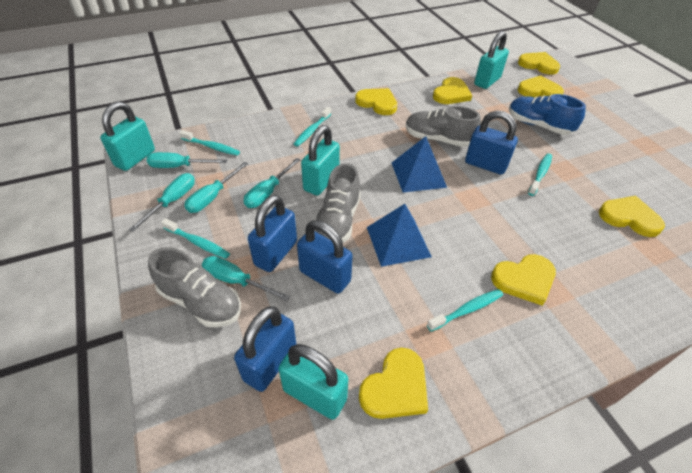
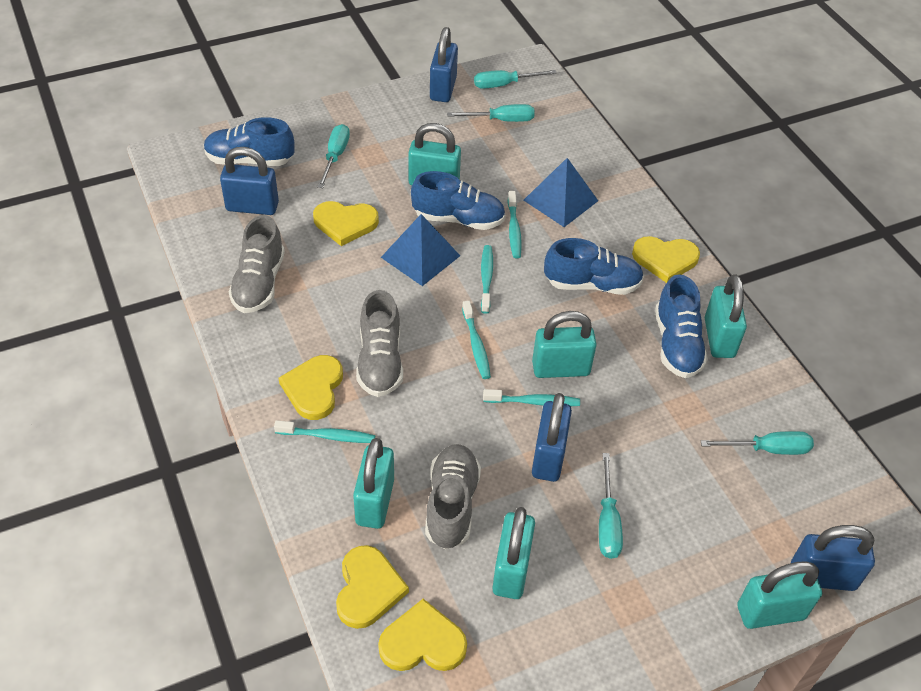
blue shoe: 1 -> 4
turquoise padlock: 4 -> 6
yellow heart: 7 -> 5

